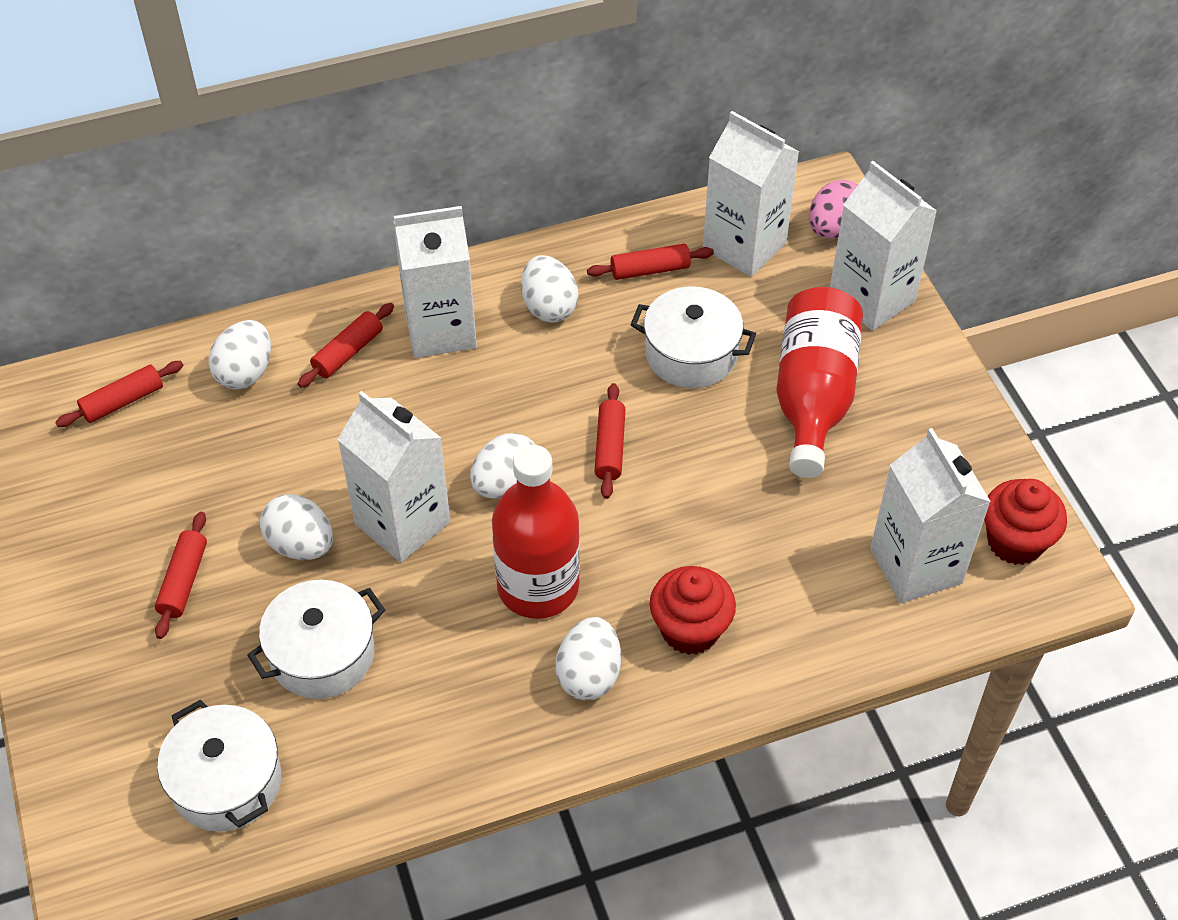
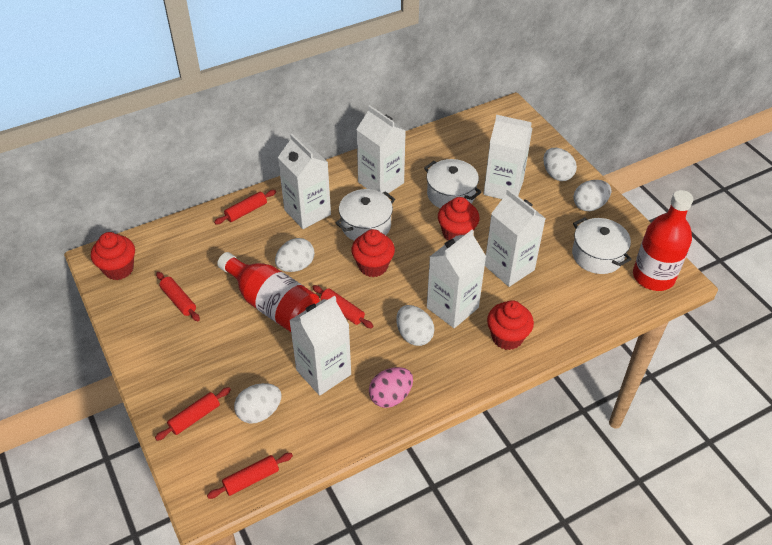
red cupcake: 2 -> 4
white carton: 5 -> 6

